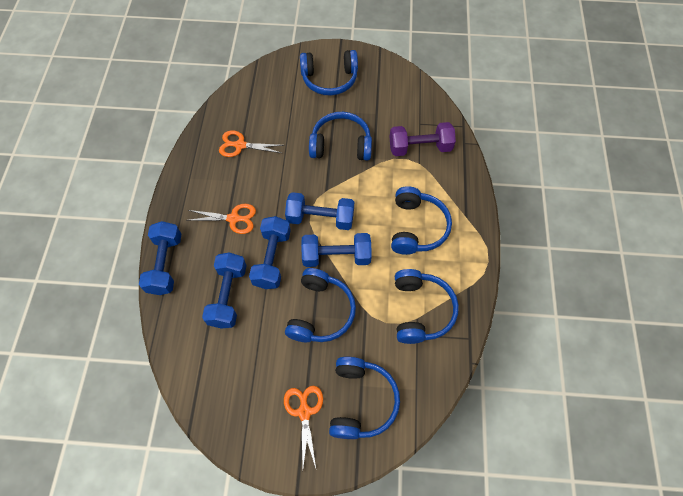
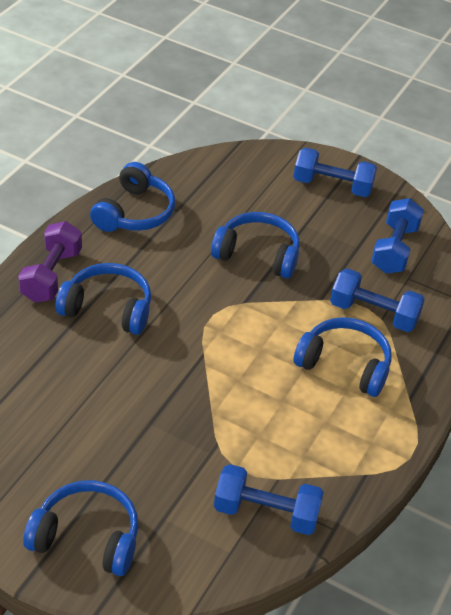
blue dumbbell: 5 -> 4
blue headphones: 6 -> 5
orange scissors: 3 -> 0

